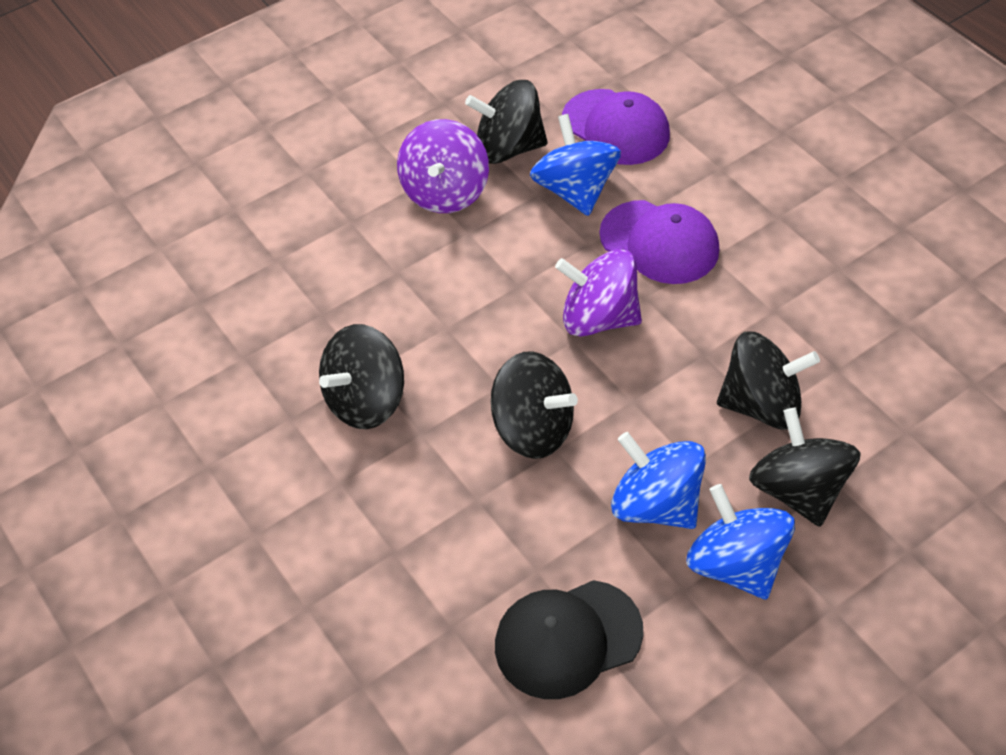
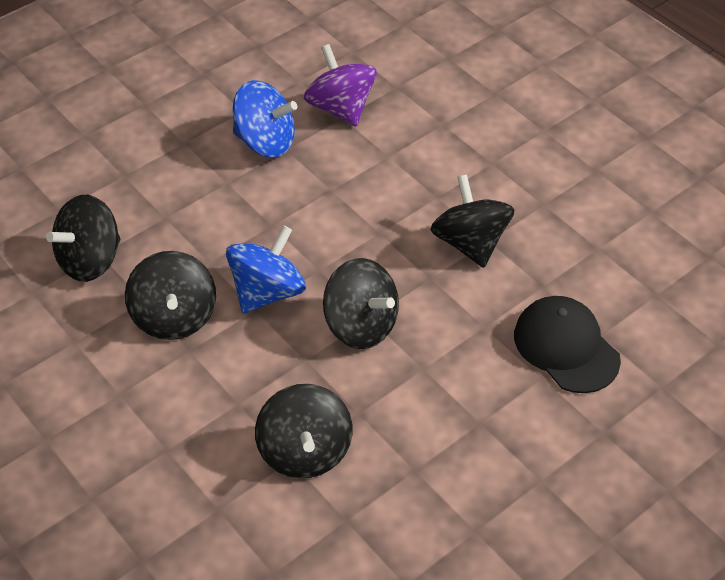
blue spinning top: 3 -> 2
purple cap: 2 -> 0
purple spinning top: 2 -> 1

